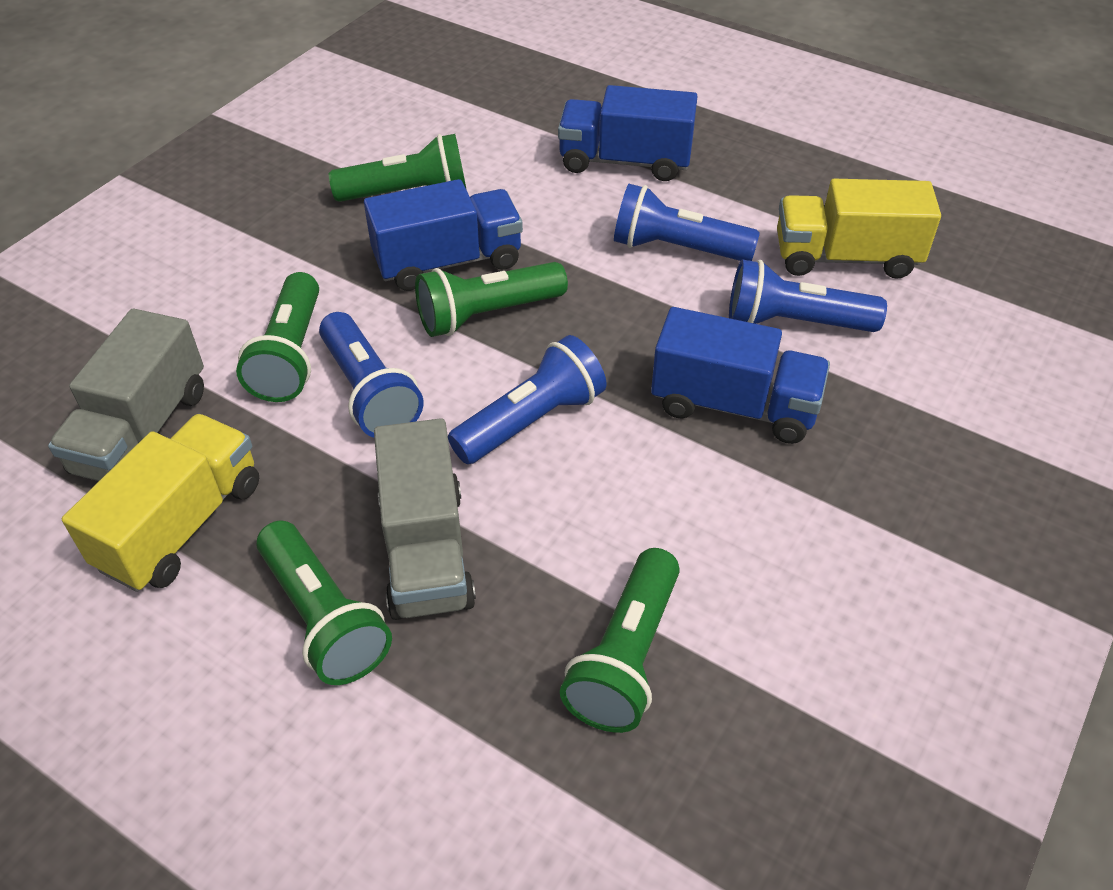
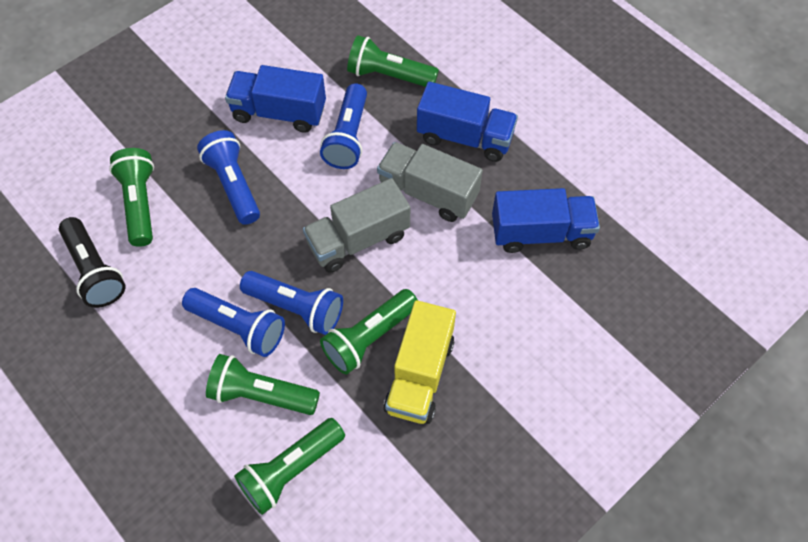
black flashlight: 0 -> 1
yellow truck: 2 -> 1

